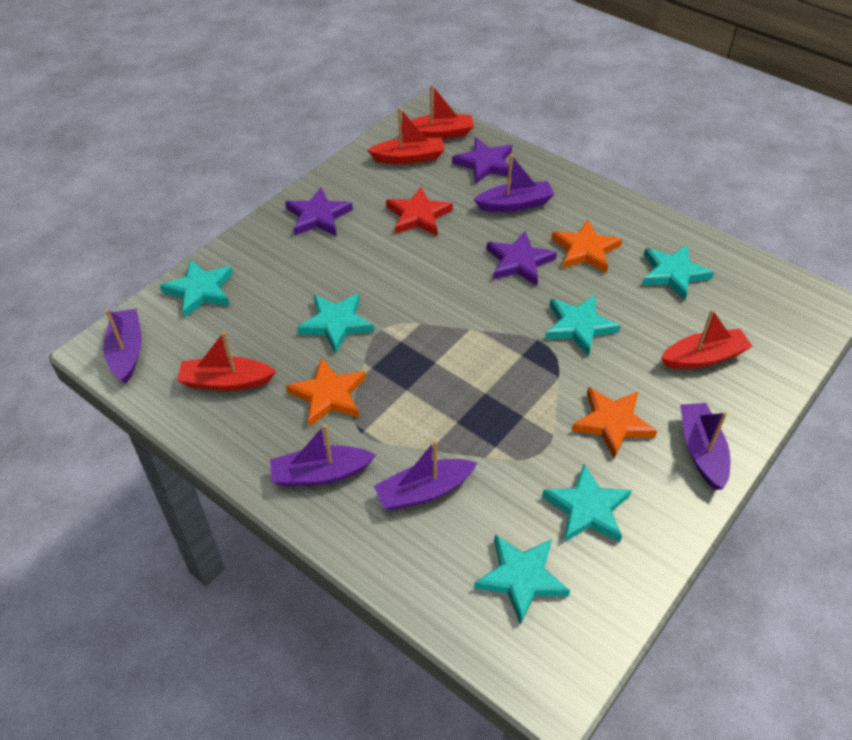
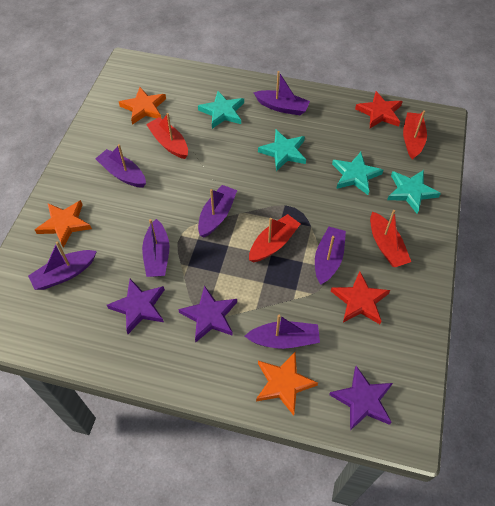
purple boat: 5 -> 7
red star: 1 -> 2
turquoise star: 6 -> 4

